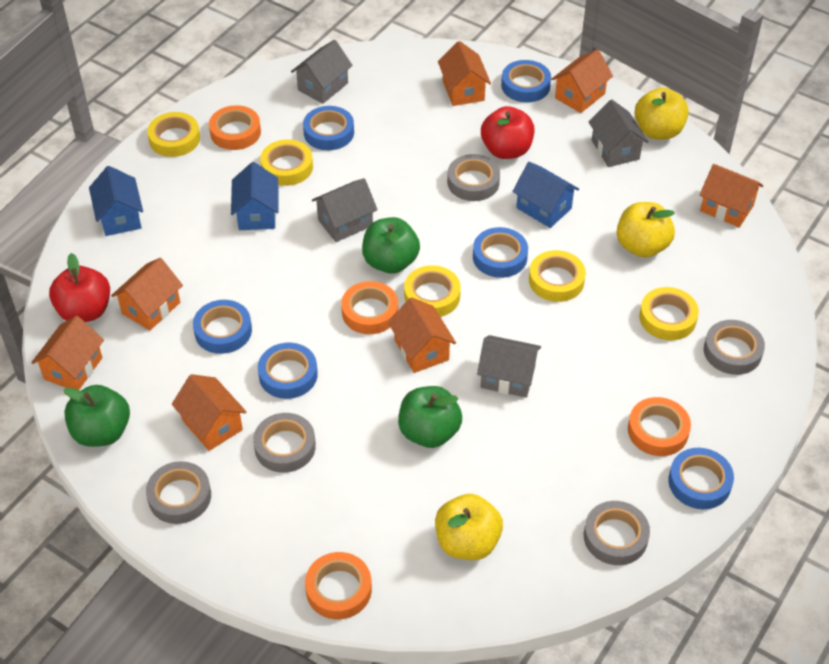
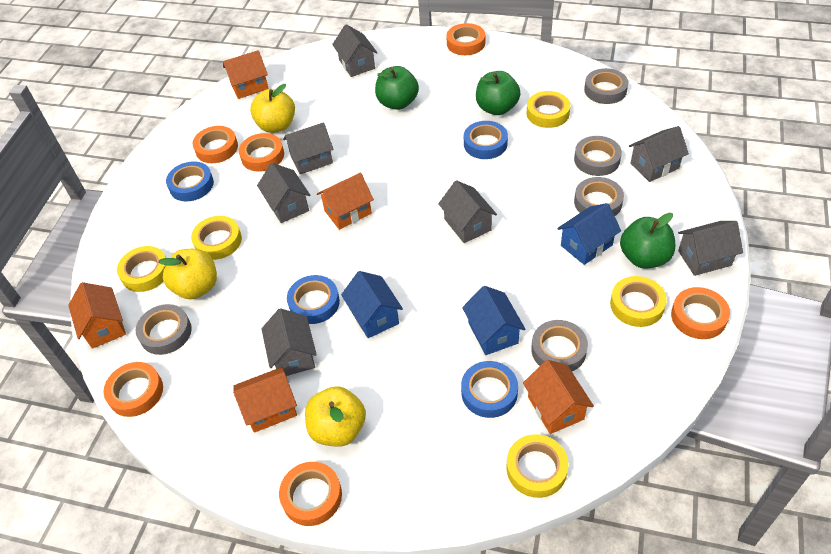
blue tape: 6 -> 4
grey house: 4 -> 7
orange house: 7 -> 5
orange tape: 4 -> 6
red apple: 2 -> 0

